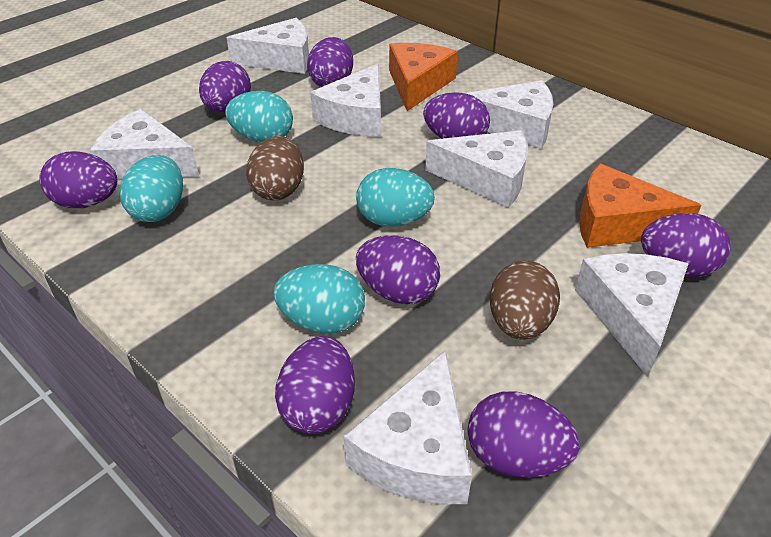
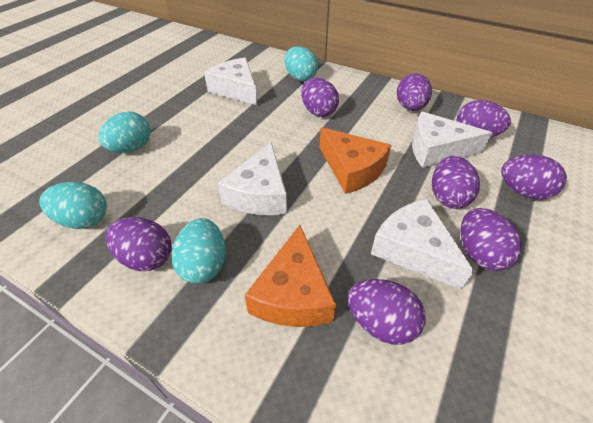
brown egg: 2 -> 0
white cheese: 7 -> 4

